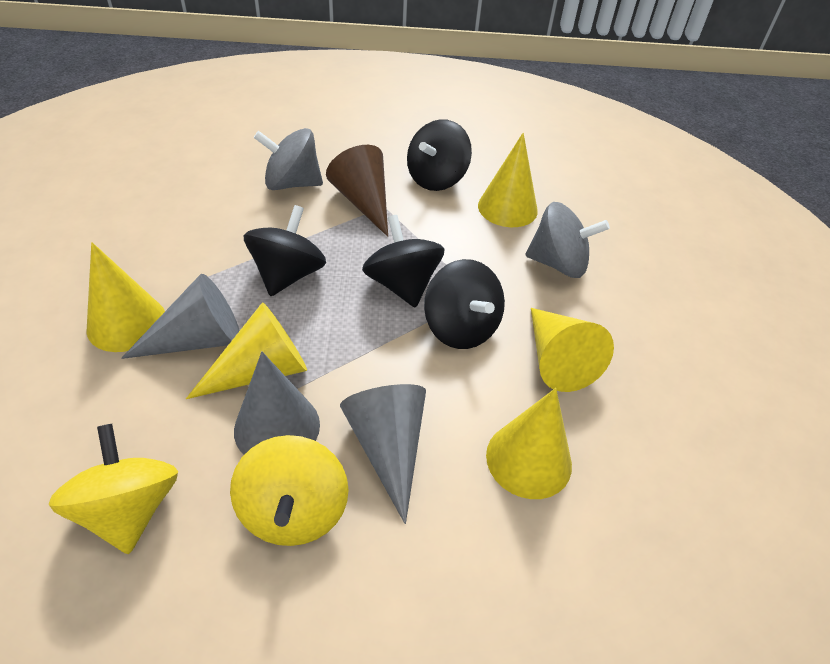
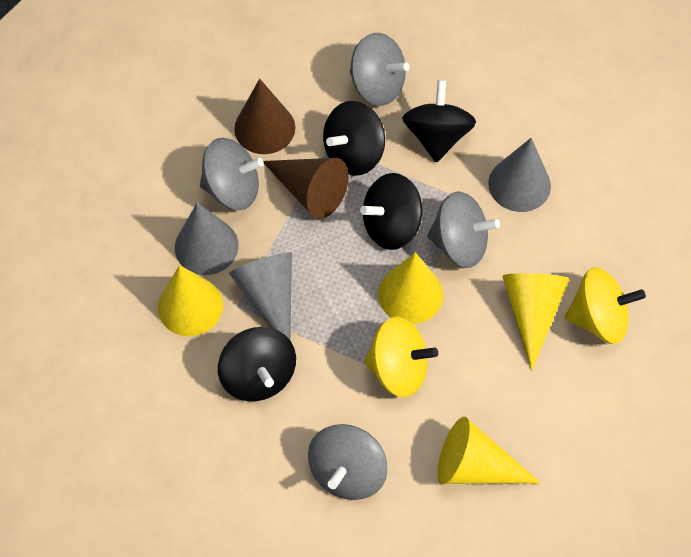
brown cone: 1 -> 2
grey spinning top: 2 -> 4
yellow cone: 5 -> 4

